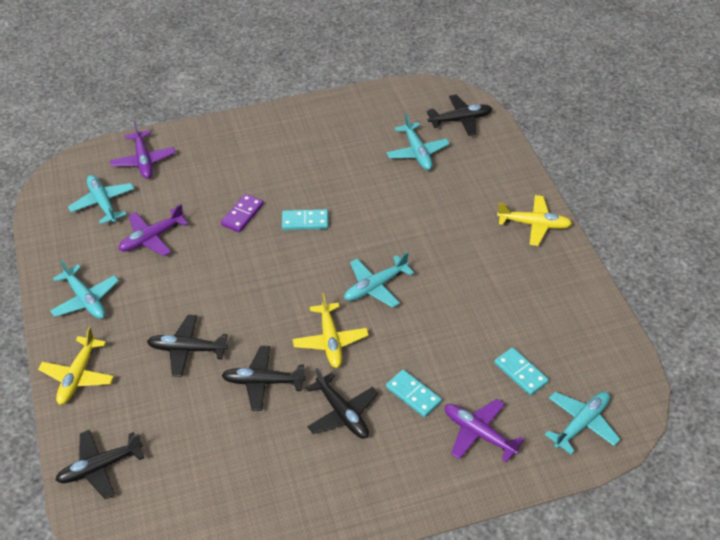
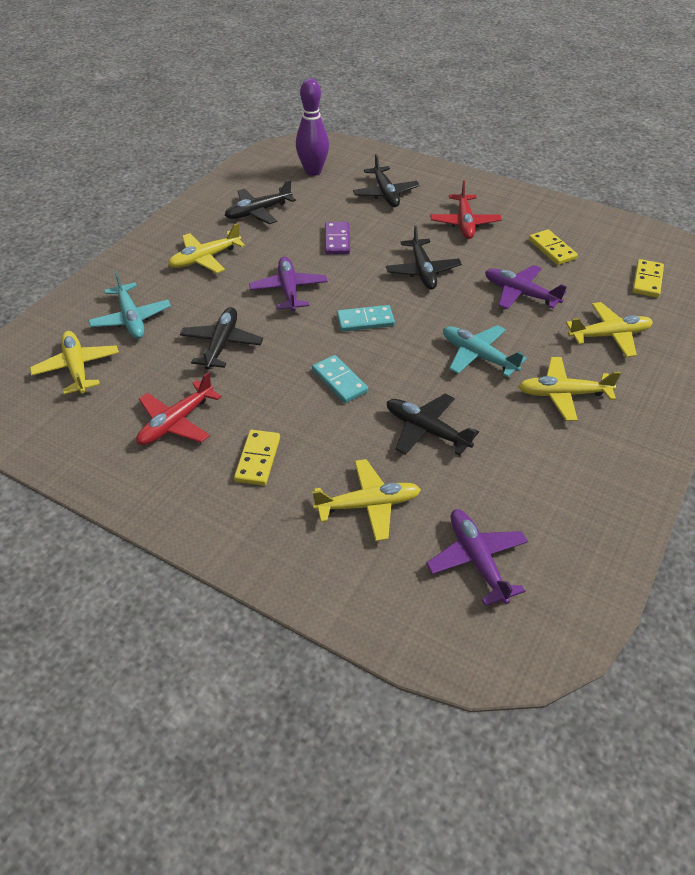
purple bowling pin: 0 -> 1
red plane: 0 -> 2
turquoise domino: 3 -> 2
turquoise plane: 5 -> 2
yellow domino: 0 -> 3
yellow plane: 3 -> 5

